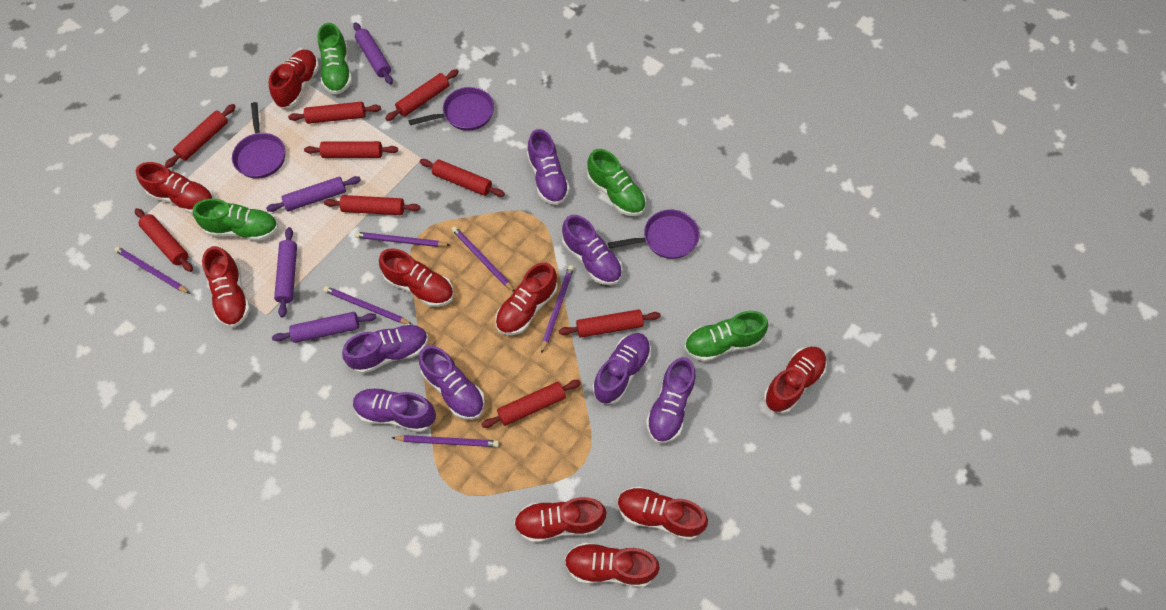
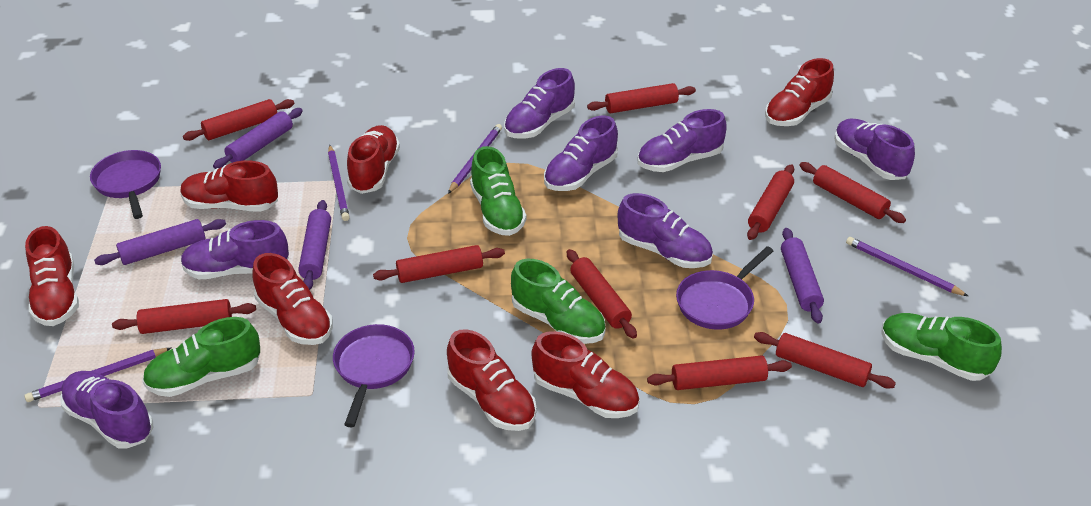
purple pencil: 6 -> 4
red shoe: 9 -> 7

